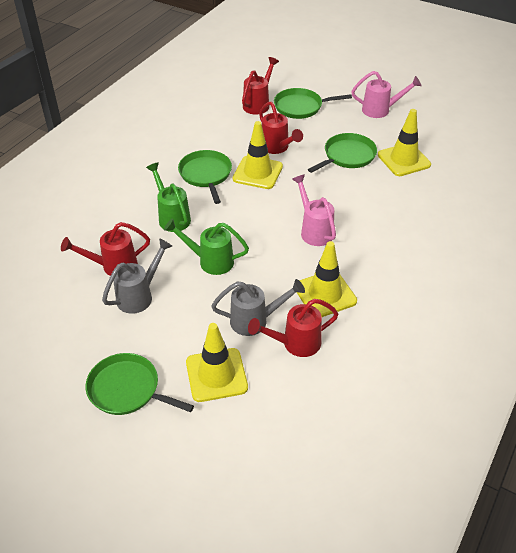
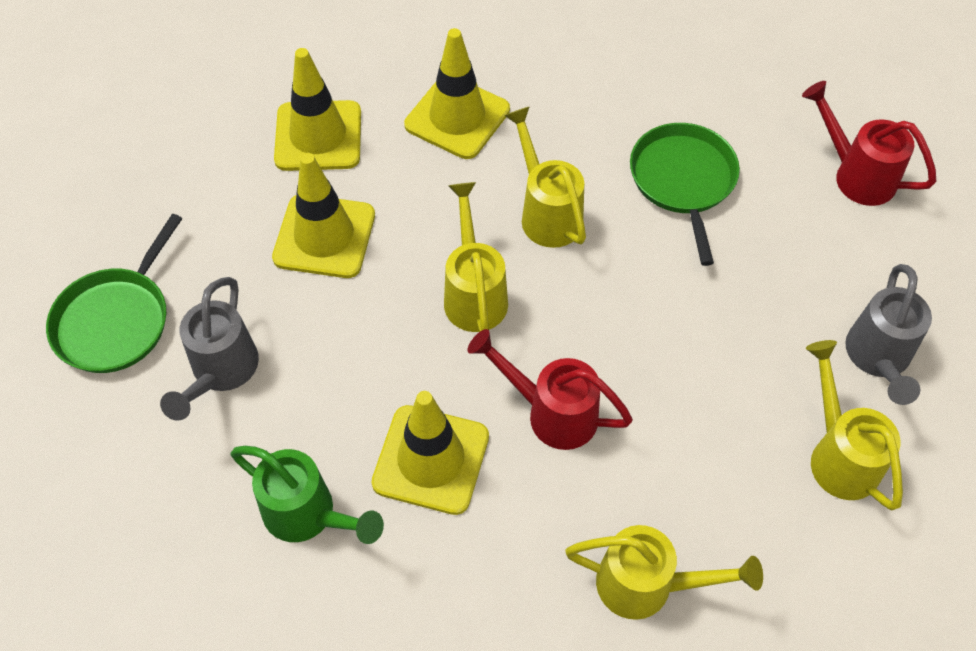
green pan: 4 -> 2
green watering can: 2 -> 1
pink watering can: 2 -> 0
red watering can: 4 -> 2
yellow watering can: 0 -> 4

